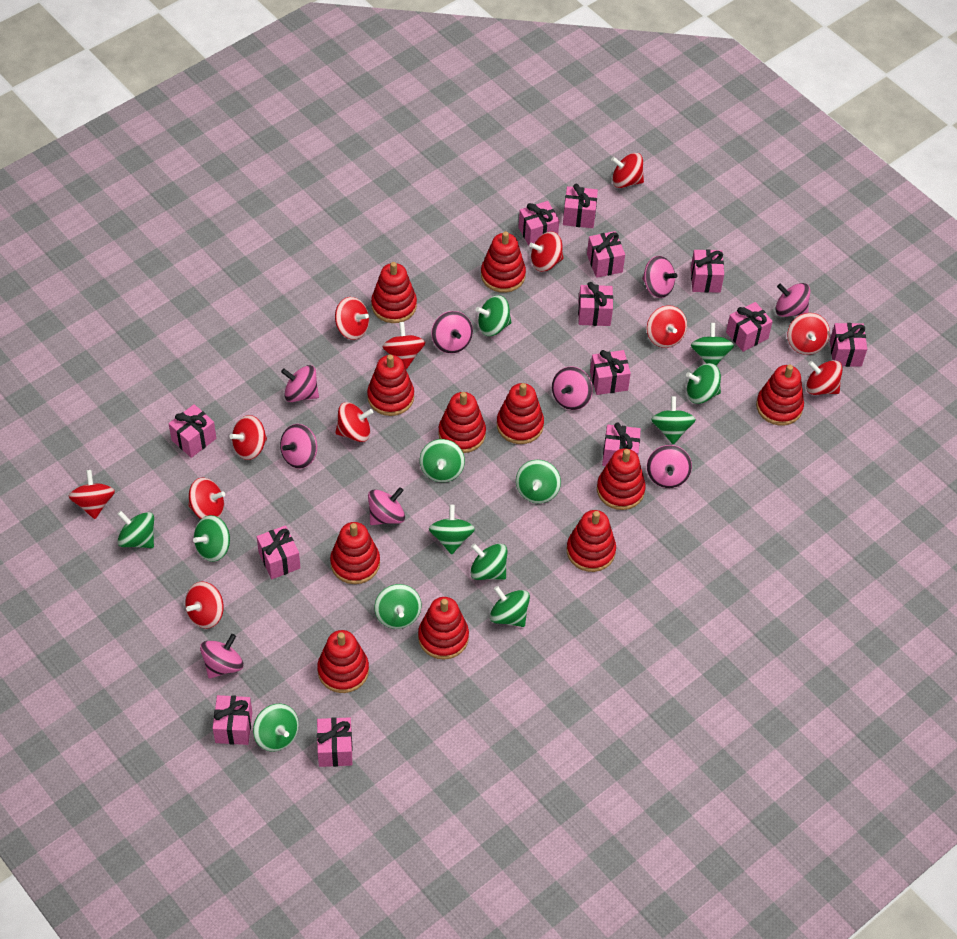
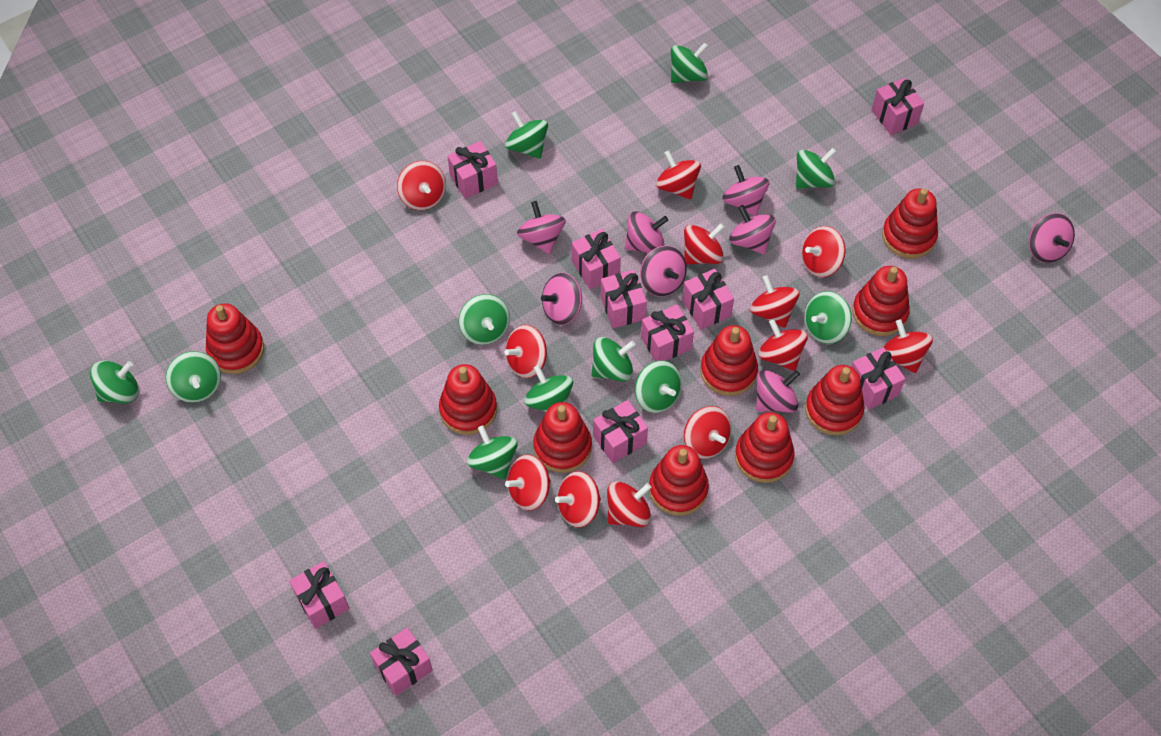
green spinning top: 13 -> 11
pink gift: 13 -> 10
pink spinning top: 9 -> 8
red stacking toy: 11 -> 9

